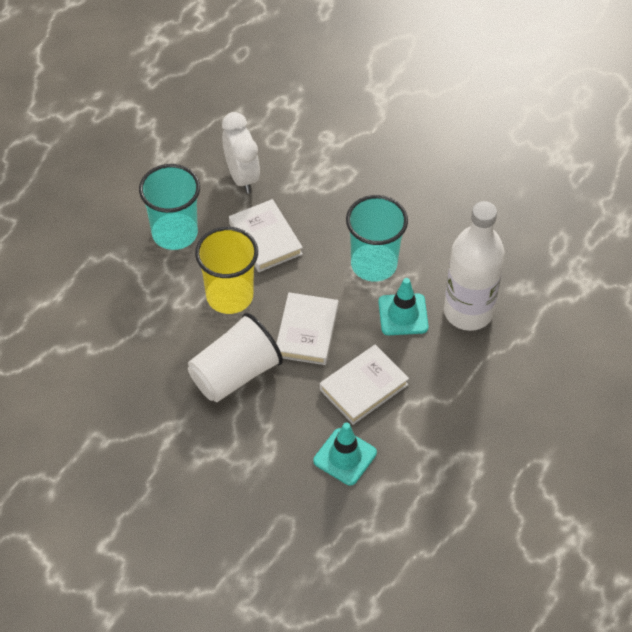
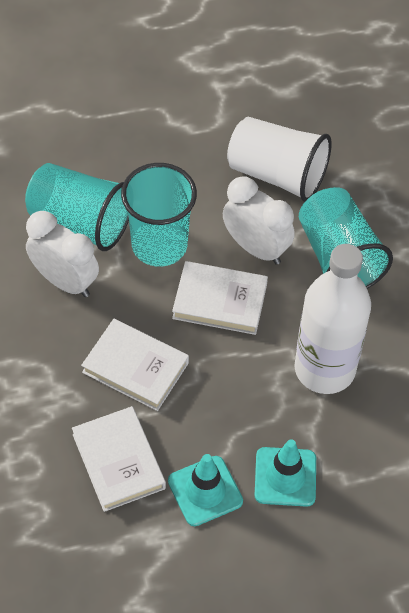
turquoise cup: 2 -> 3
white clock: 1 -> 2
yellow cup: 1 -> 0

